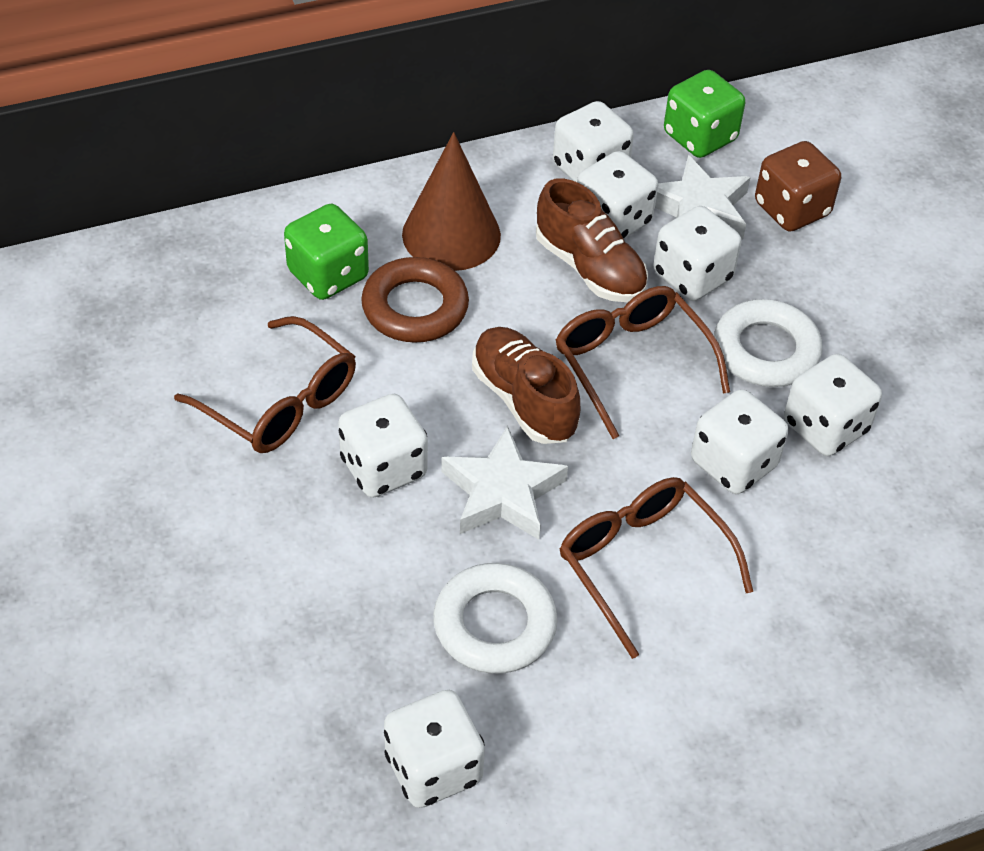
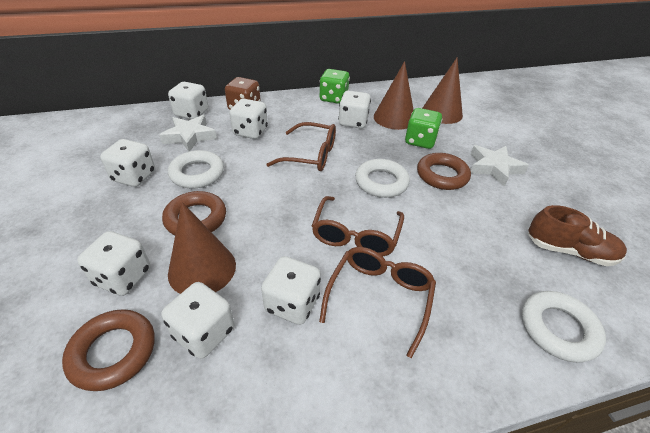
brown cone: 1 -> 3
brown ring: 1 -> 3
brown shoe: 2 -> 1
white ring: 2 -> 3

